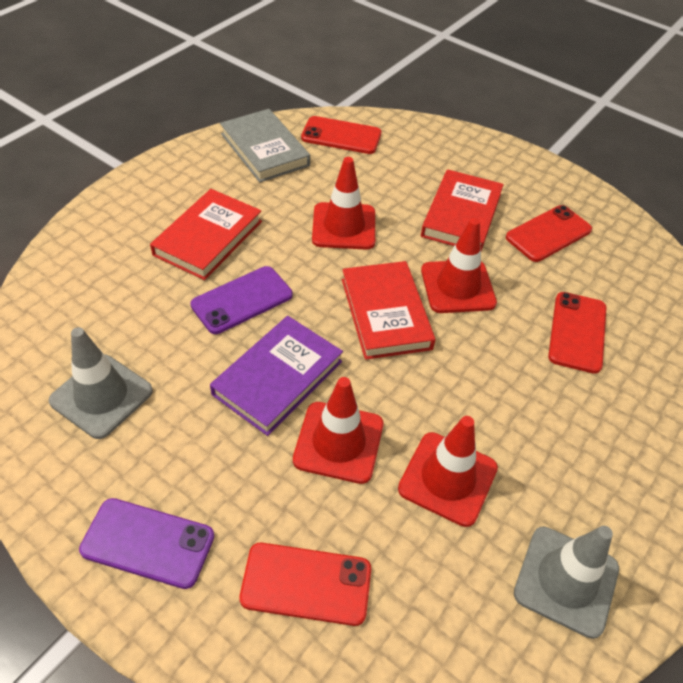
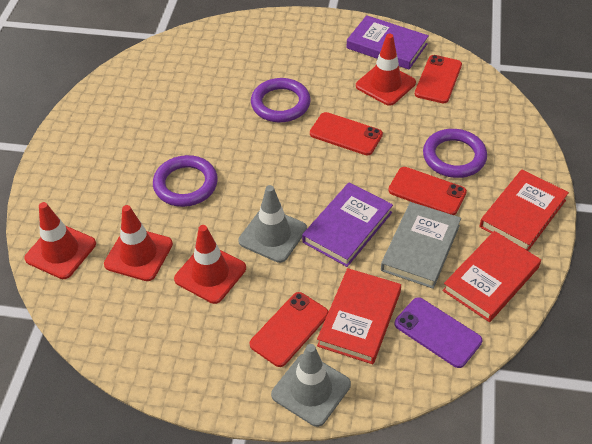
purple book: 1 -> 2
purple phone: 2 -> 1
purple ring: 0 -> 3

